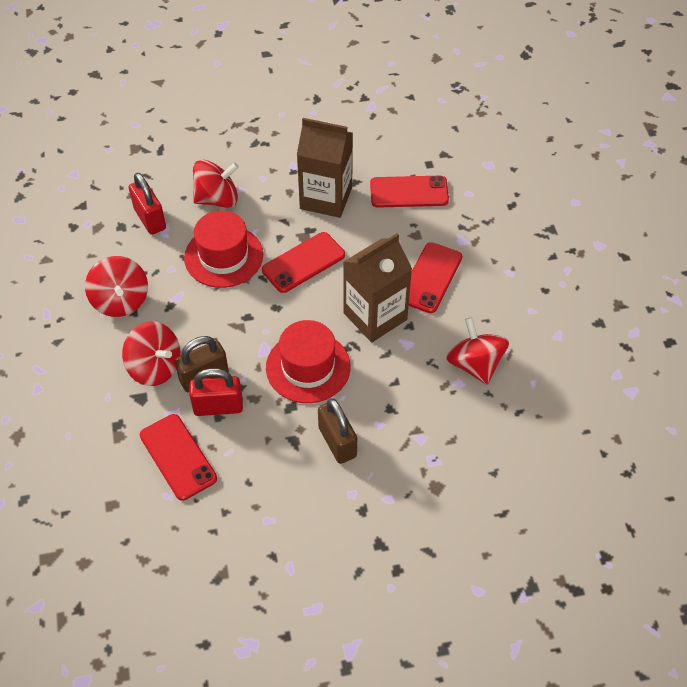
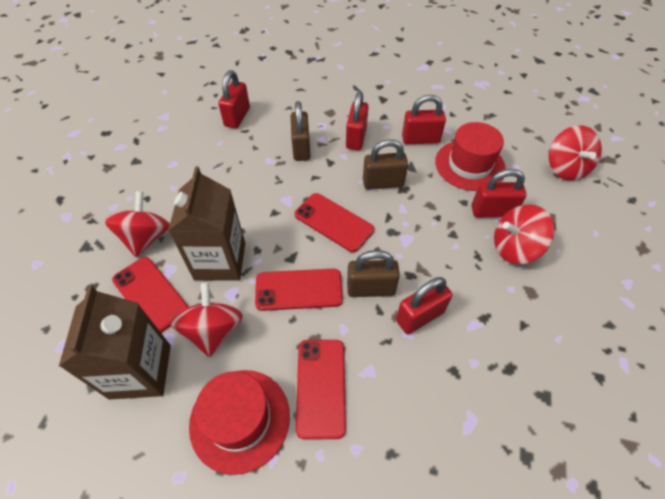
brown padlock: 2 -> 3
red padlock: 2 -> 5

